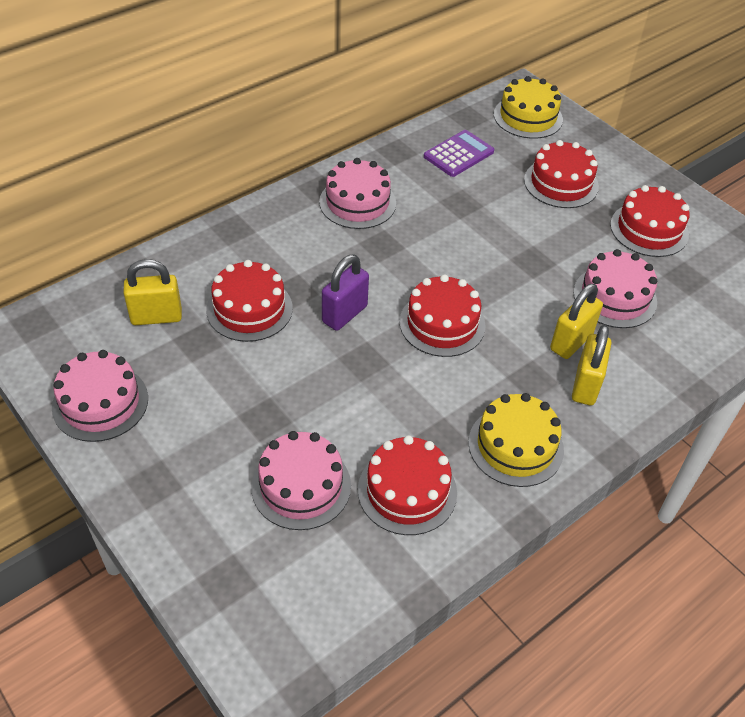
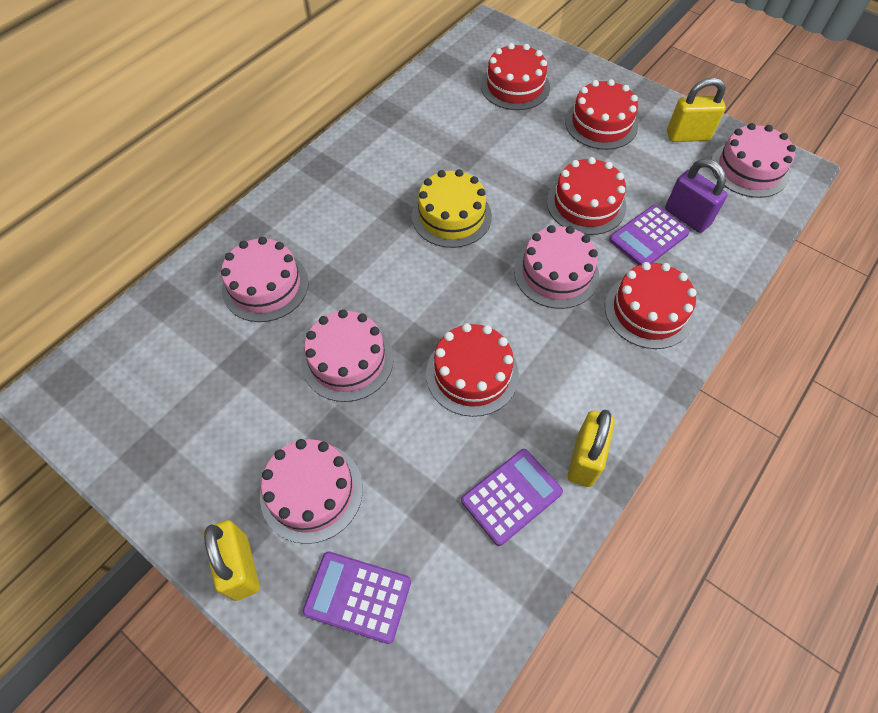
pink cake: 4 -> 5
purple calculator: 1 -> 3
yellow cake: 2 -> 1

